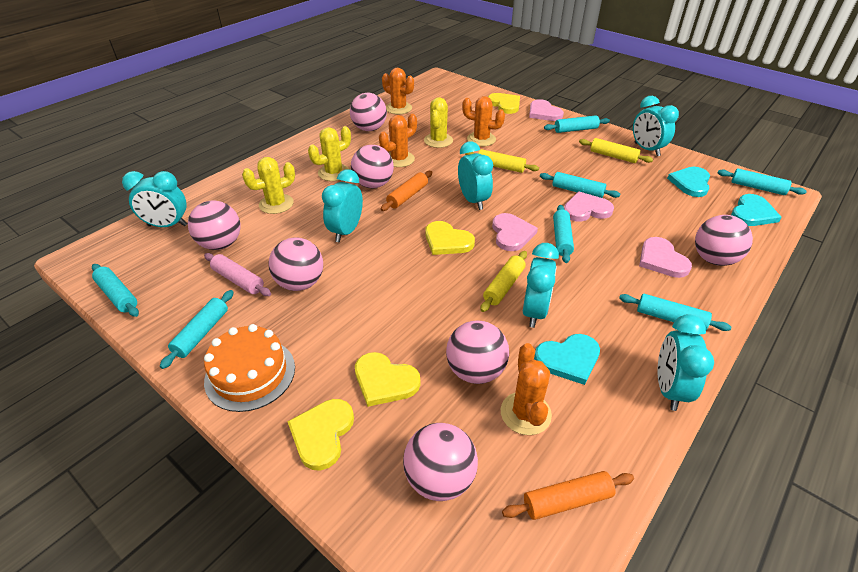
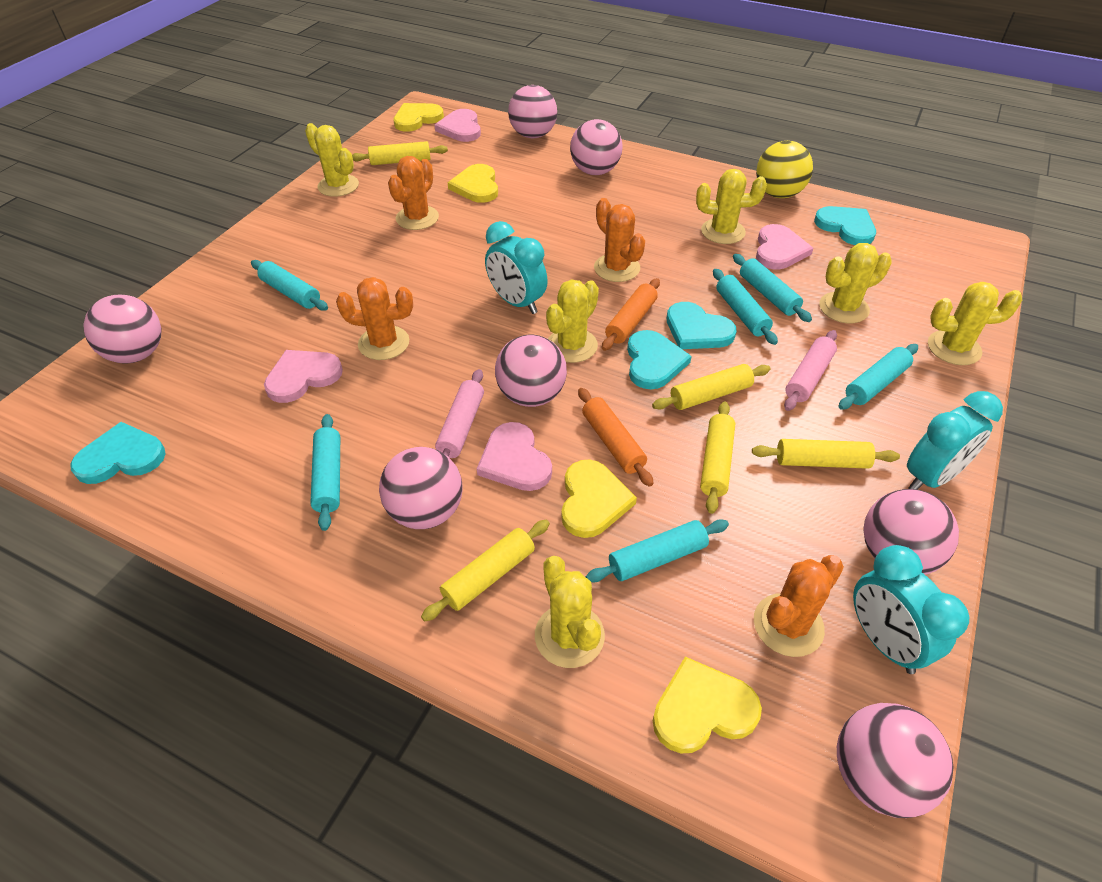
orange cake: 1 -> 0
pink rolling pin: 1 -> 2
turquoise clock: 6 -> 3
turquoise heart: 3 -> 4
turquoise rolling pin: 7 -> 6
yellow ball: 0 -> 1
yellow cactus: 3 -> 6
yellow rolling pin: 3 -> 5

